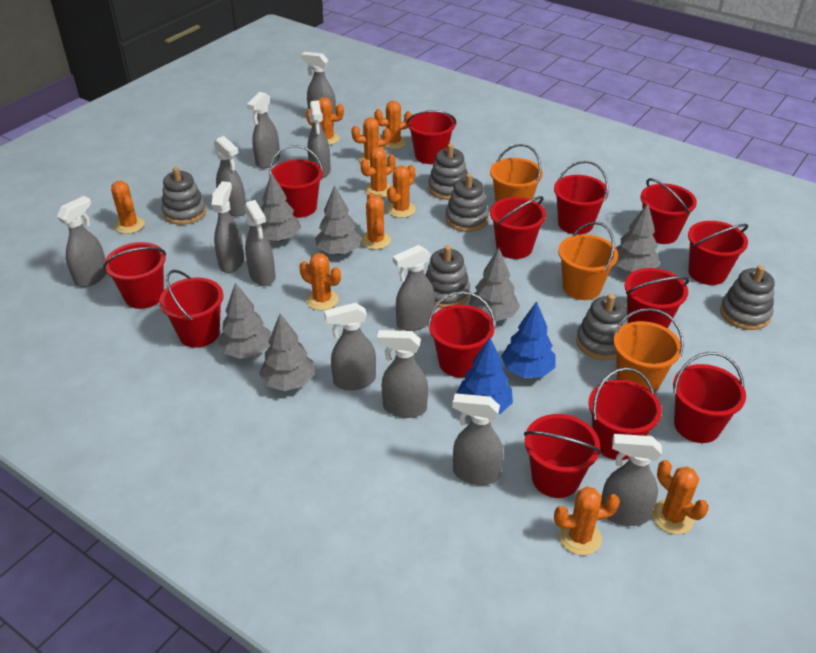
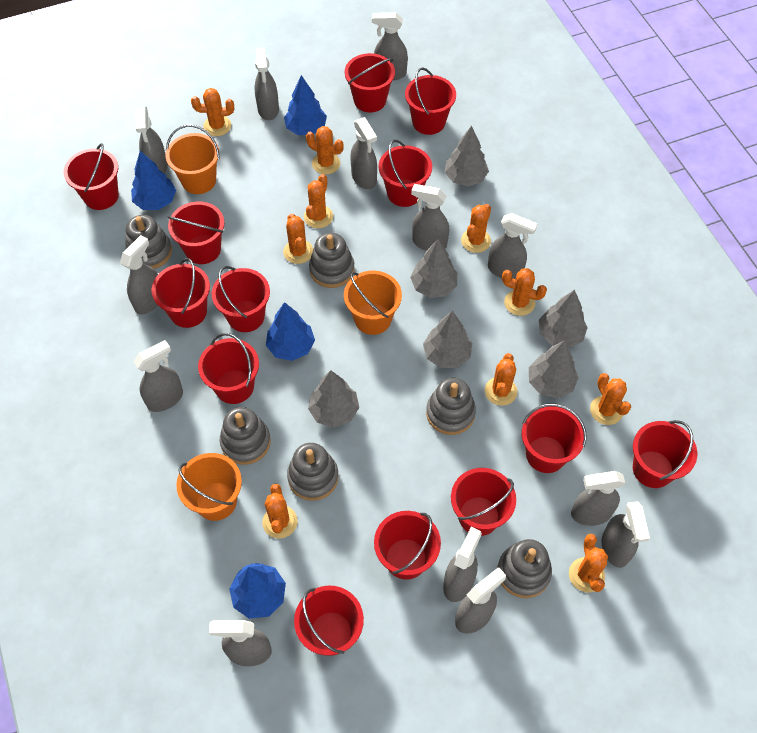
blue tree: 2 -> 4
grey spray bottle: 12 -> 13

